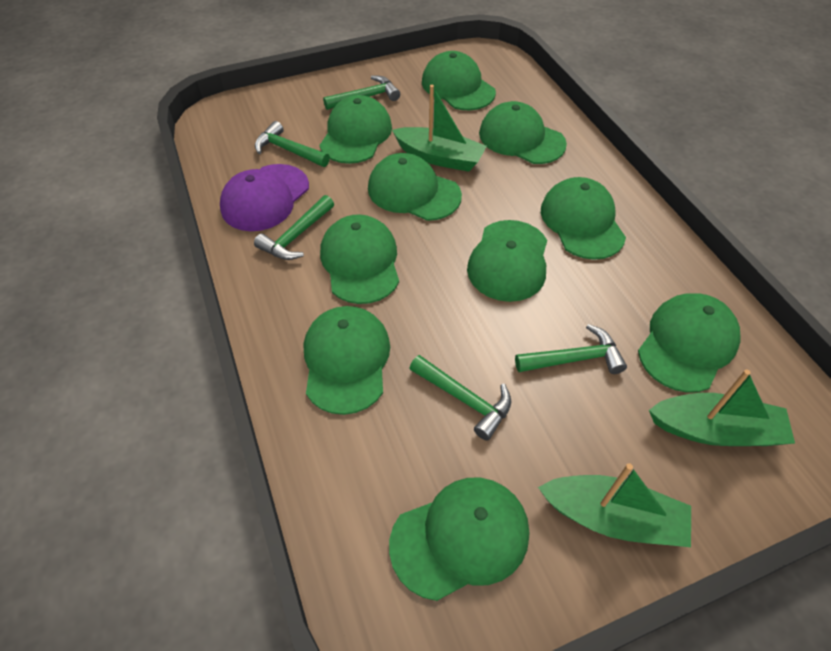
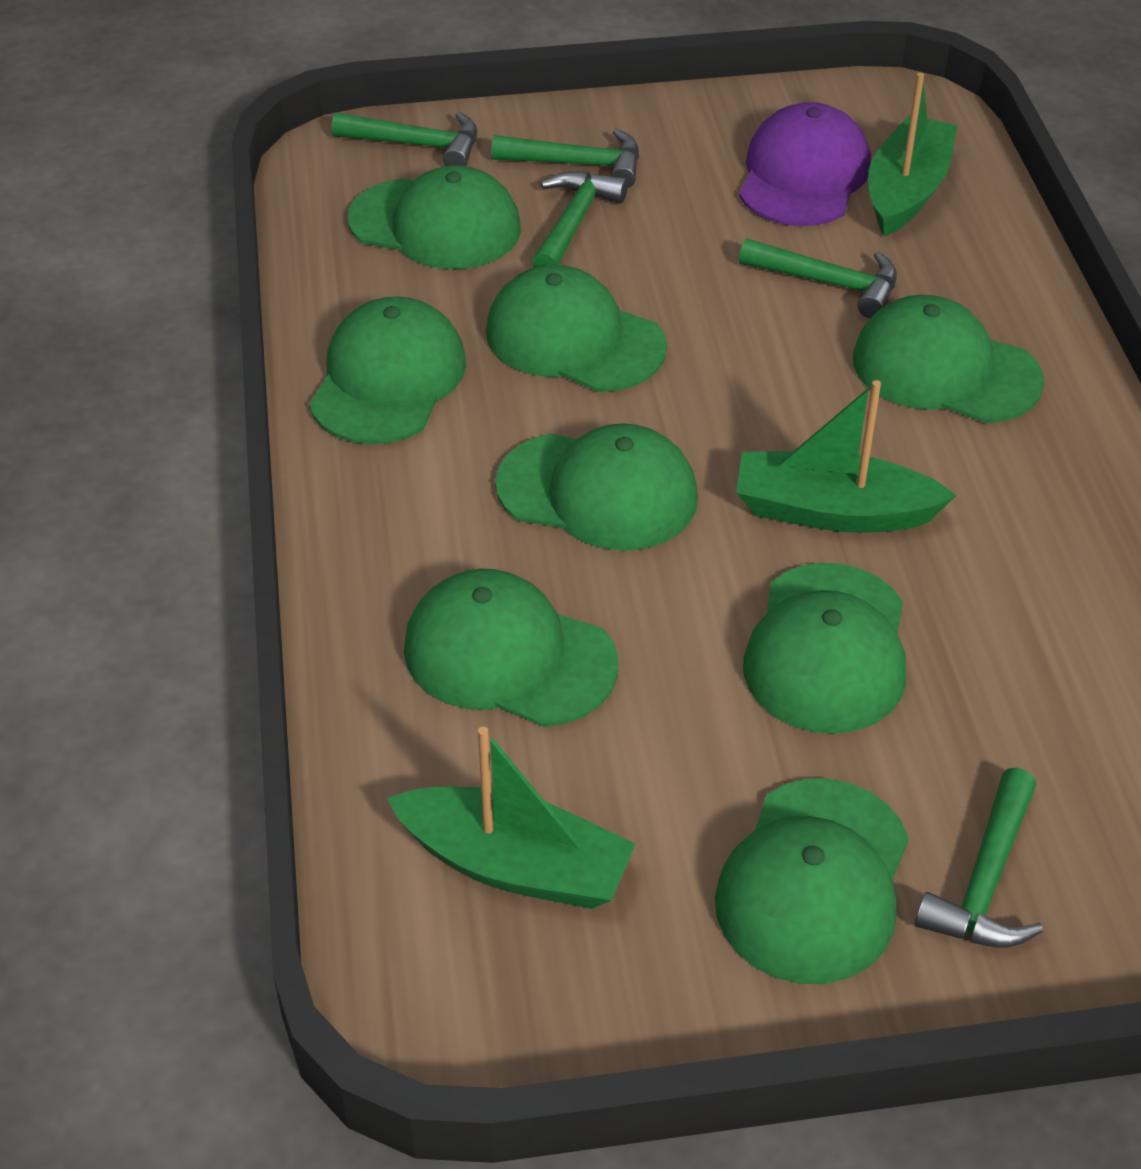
green cap: 10 -> 8

